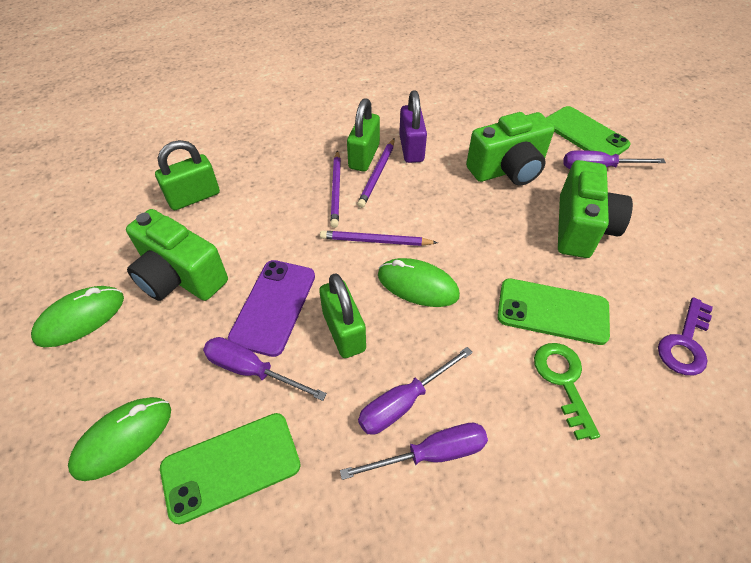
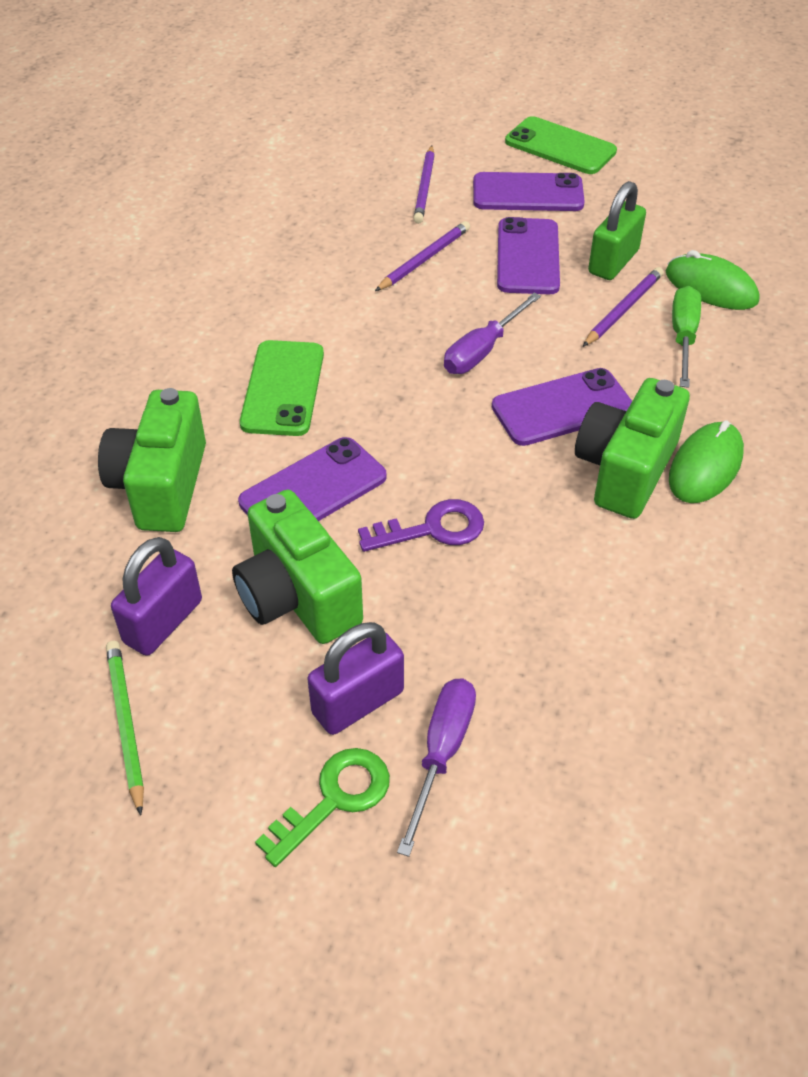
green mouse: 3 -> 2
green padlock: 3 -> 1
green pencil: 0 -> 1
green phone: 3 -> 2
green screwdriver: 0 -> 1
purple padlock: 1 -> 2
purple phone: 1 -> 4
purple screwdriver: 4 -> 2

